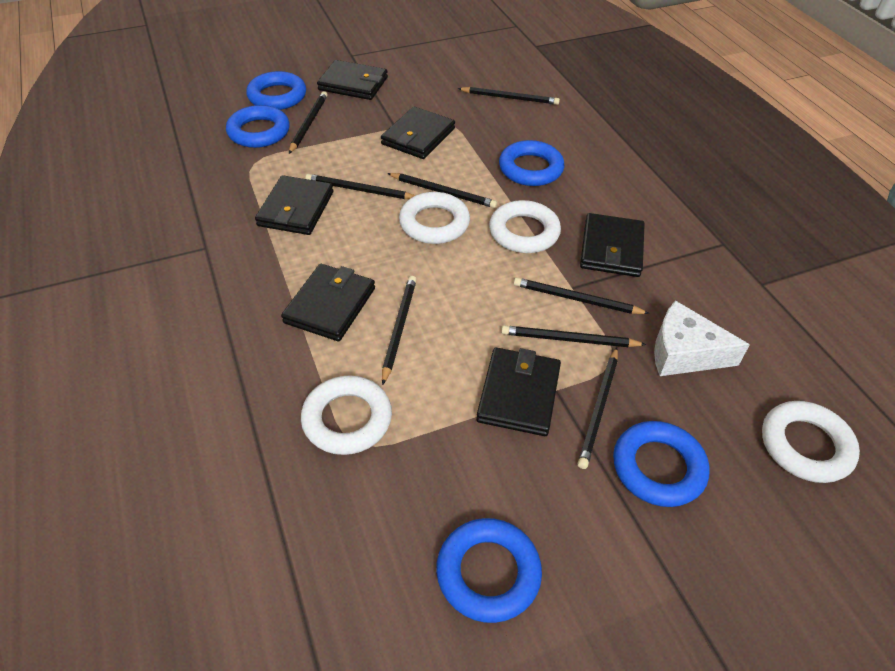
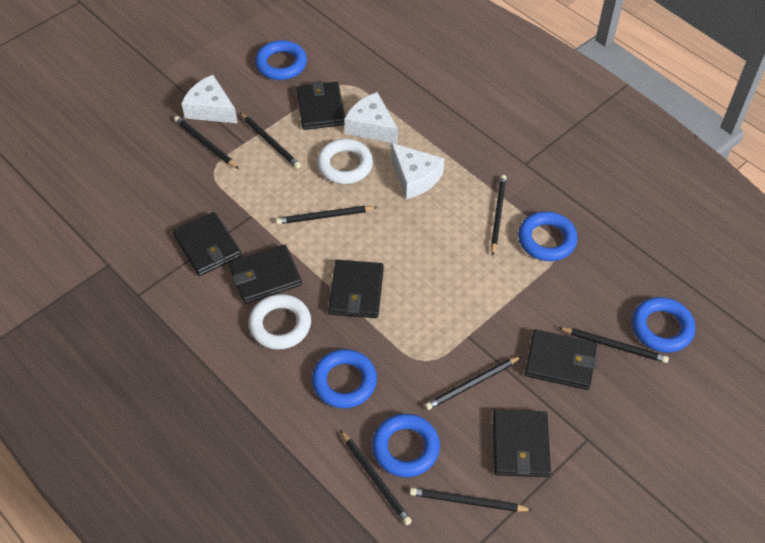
white cheese: 1 -> 3
white ring: 4 -> 2

